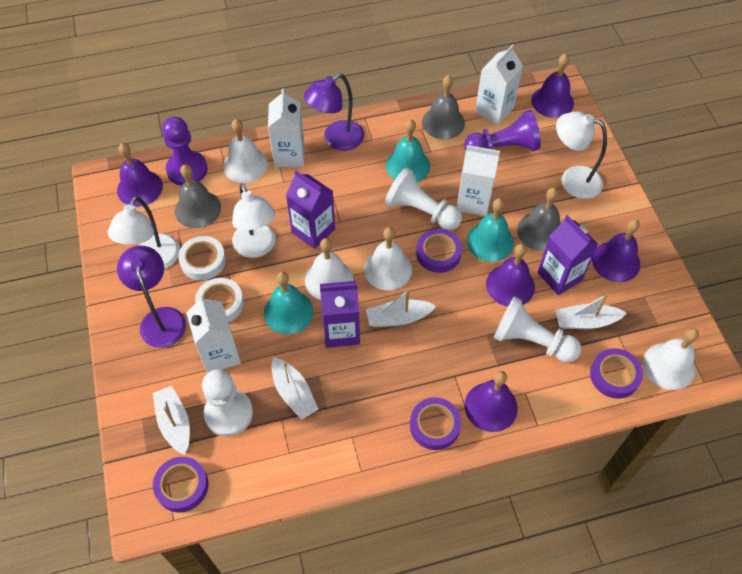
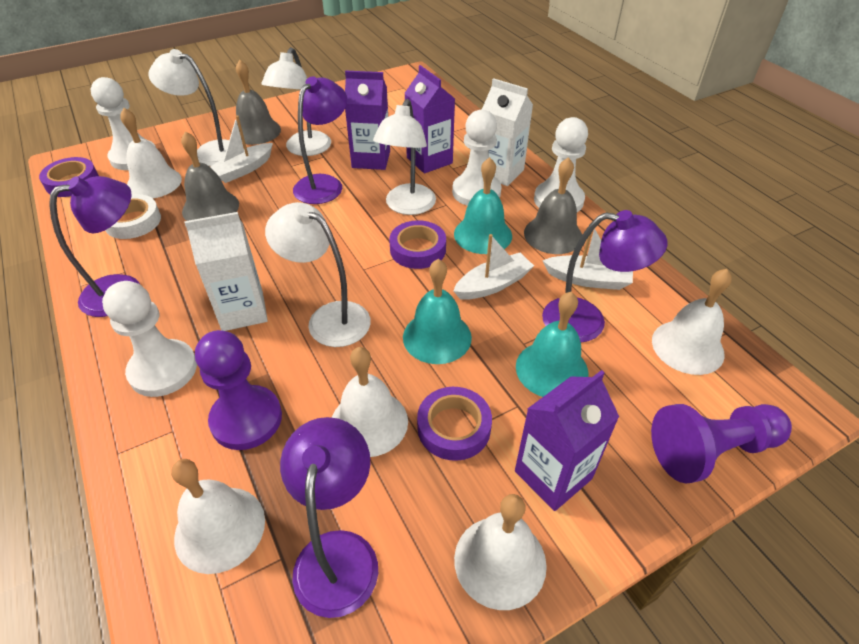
purple bell: 5 -> 0
purple lamp: 2 -> 4
purple tape: 4 -> 3
white bell: 4 -> 5
white boat: 4 -> 3
white carton: 4 -> 2
white lamp: 3 -> 4
white pawn: 3 -> 4
white tape: 2 -> 1

